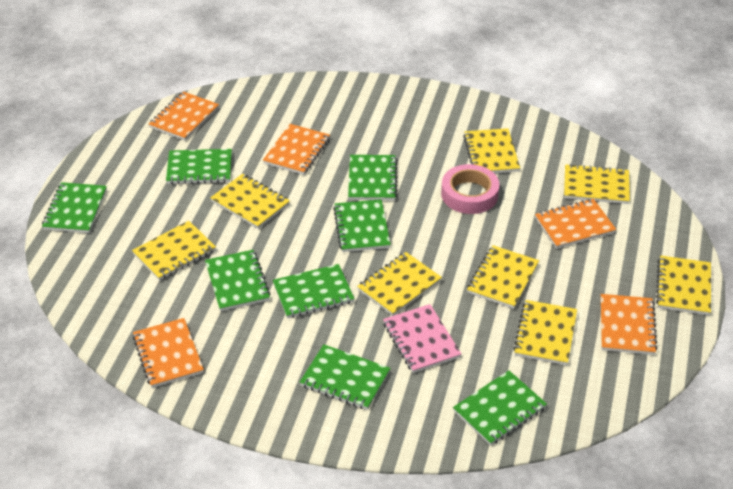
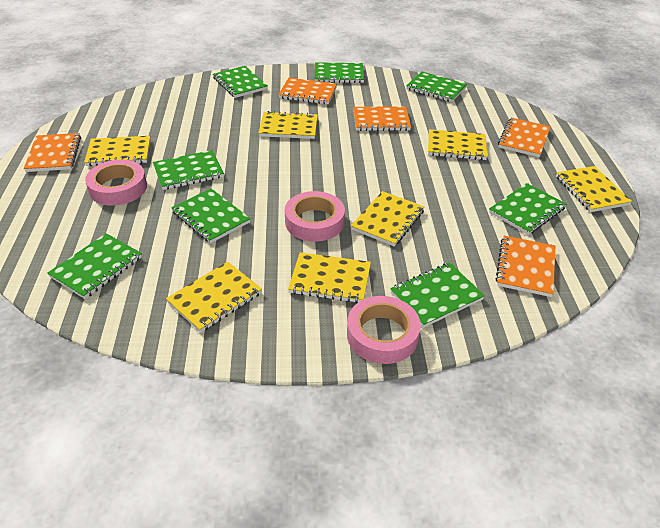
pink notebook: 1 -> 0
pink tape: 1 -> 3
yellow notebook: 8 -> 7

